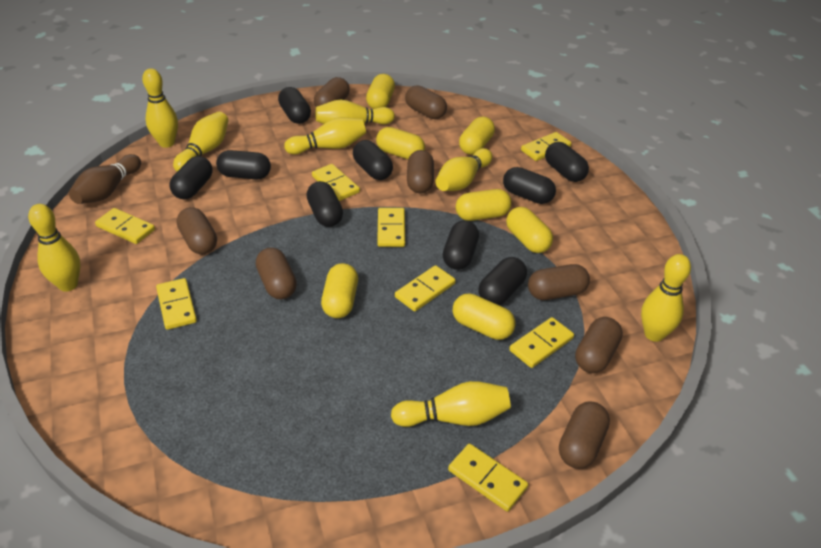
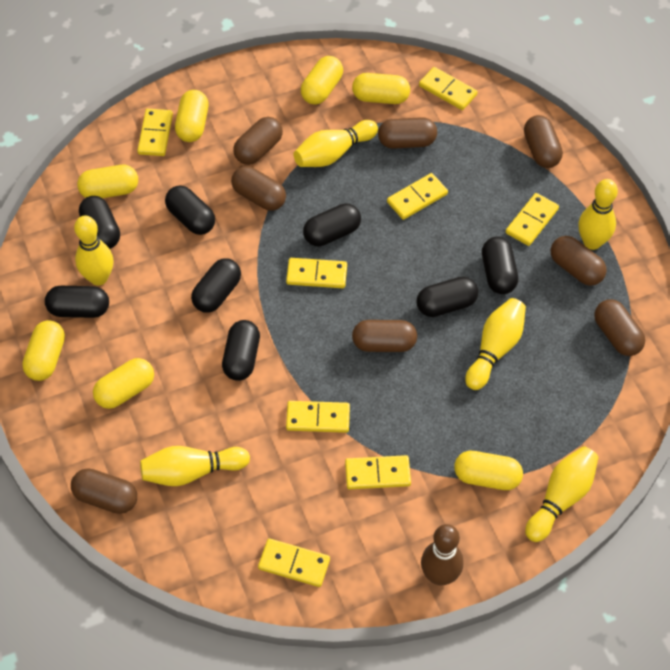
black capsule: 9 -> 8
yellow bowling pin: 8 -> 6

